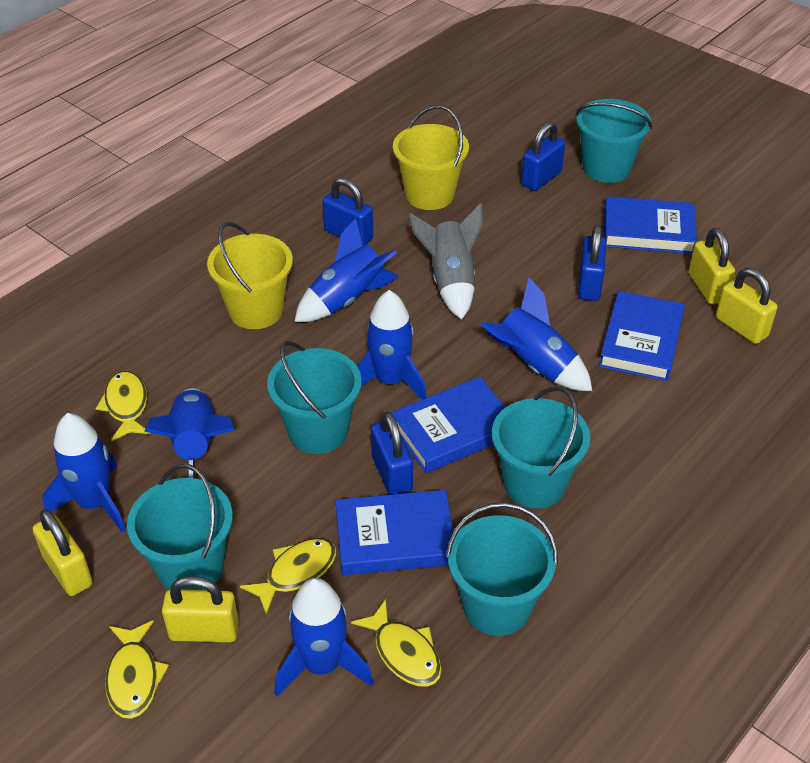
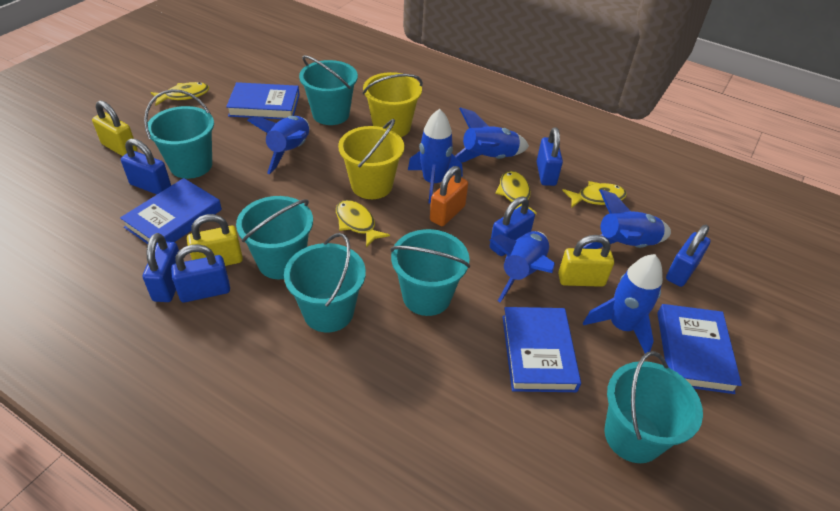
blue padlock: 4 -> 6
grey rocket: 1 -> 0
orange padlock: 0 -> 1
turquoise bucket: 5 -> 6
yellow padlock: 4 -> 3

